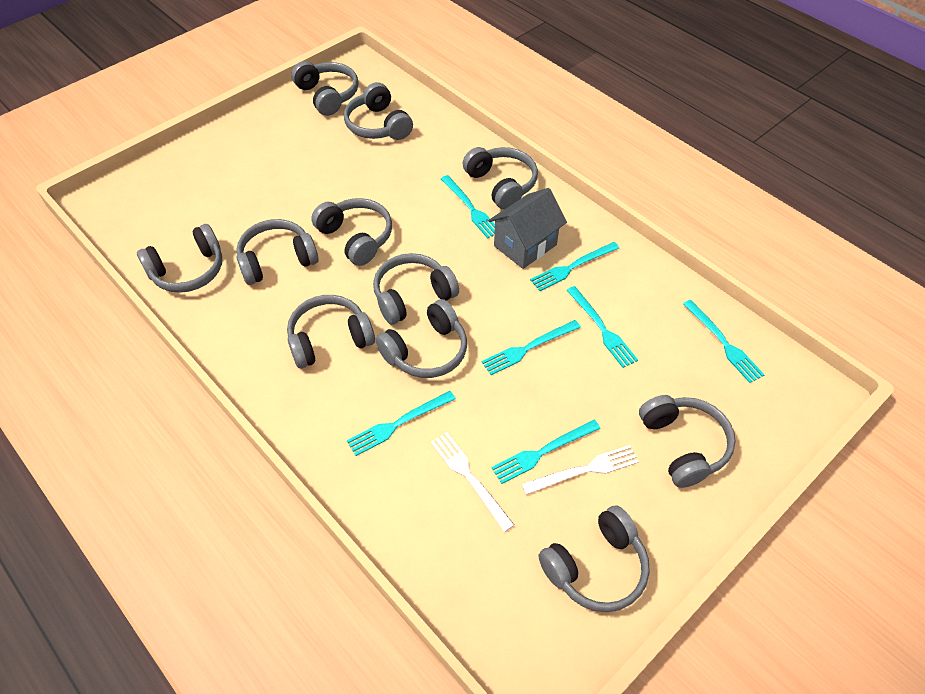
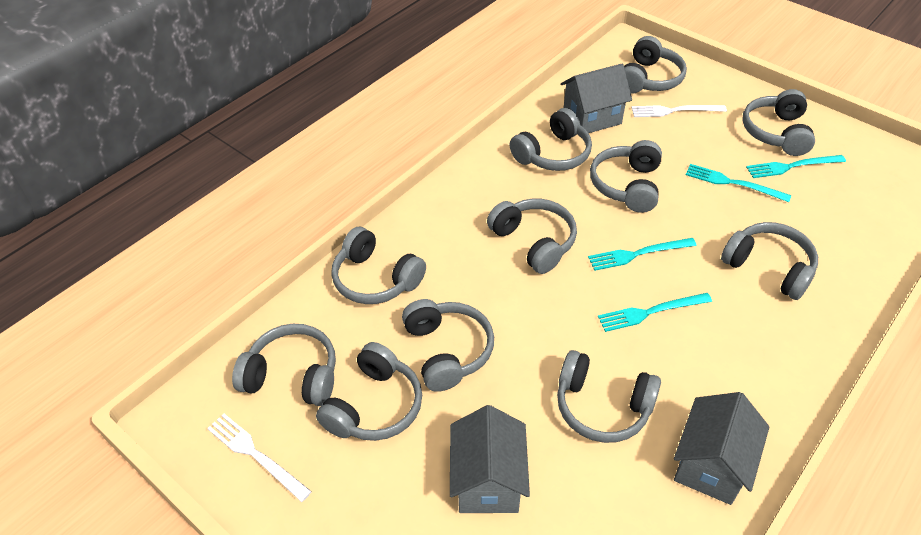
grey house: 1 -> 3
turquoise fork: 7 -> 4

